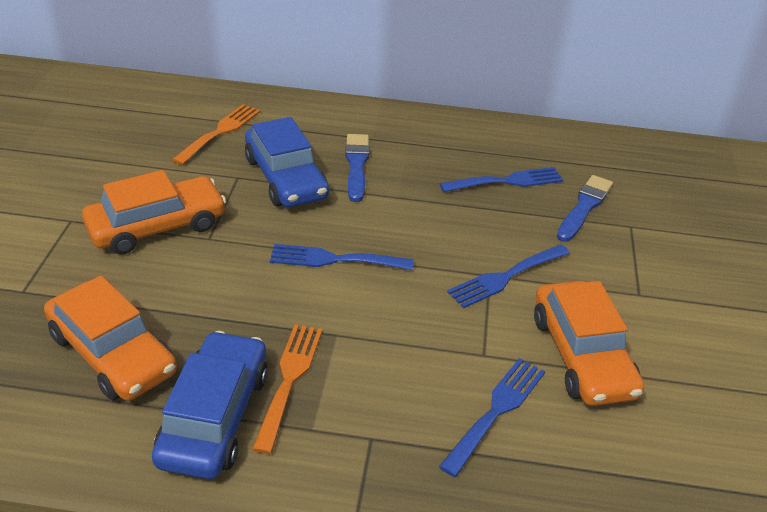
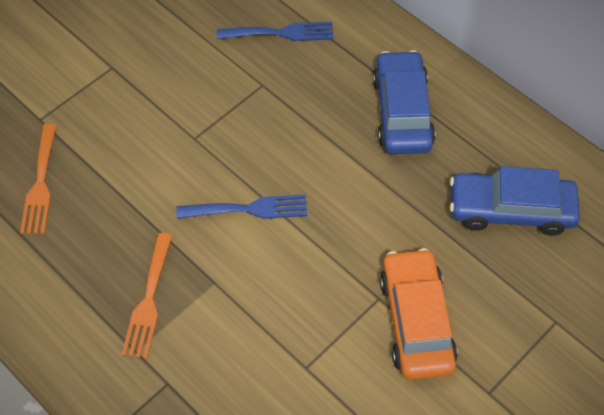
blue brush: 2 -> 0
blue fork: 4 -> 2
orange car: 3 -> 1

